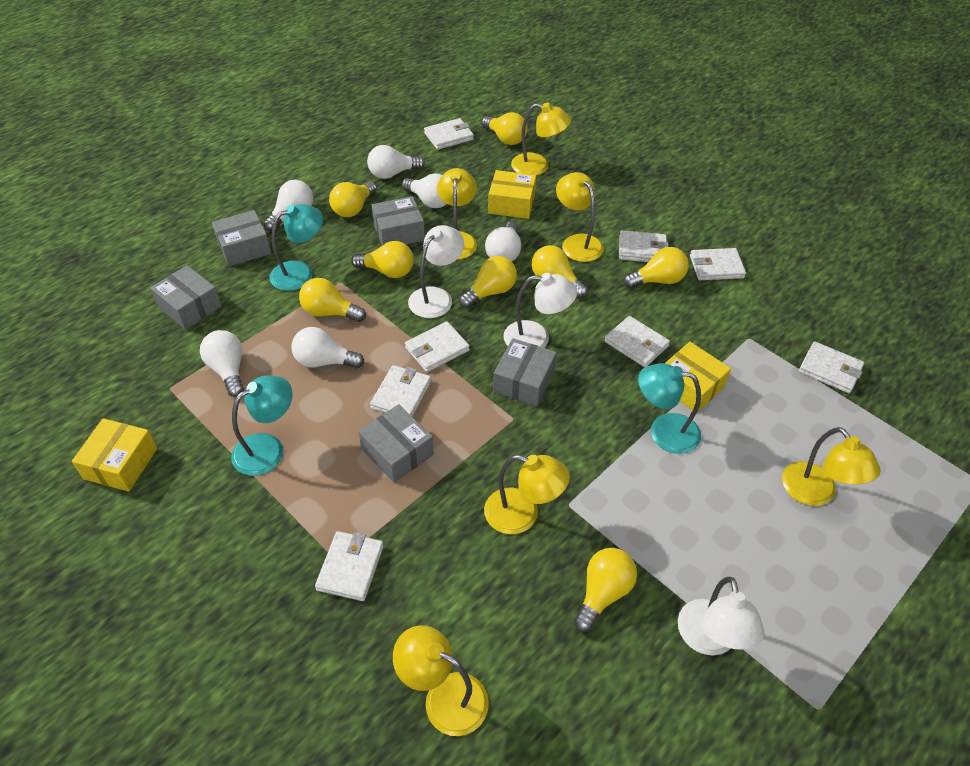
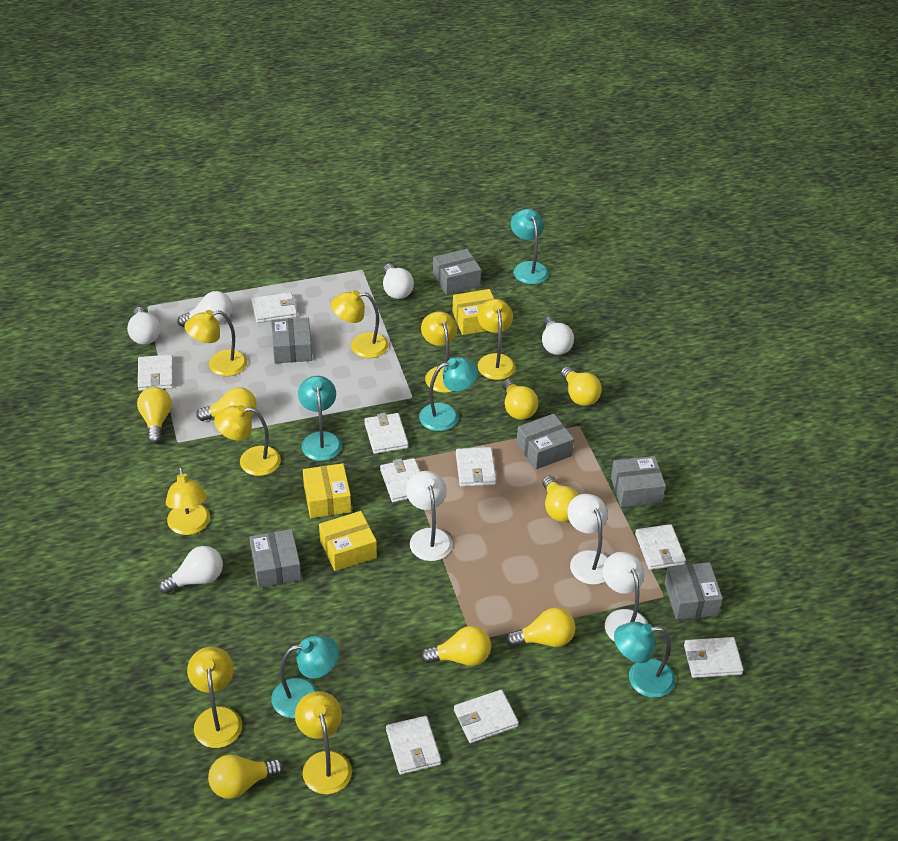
grey box: 5 -> 6
turquoise lamp: 3 -> 5
white light bulb: 6 -> 5
white wallet: 8 -> 9
yellow lamp: 6 -> 8

